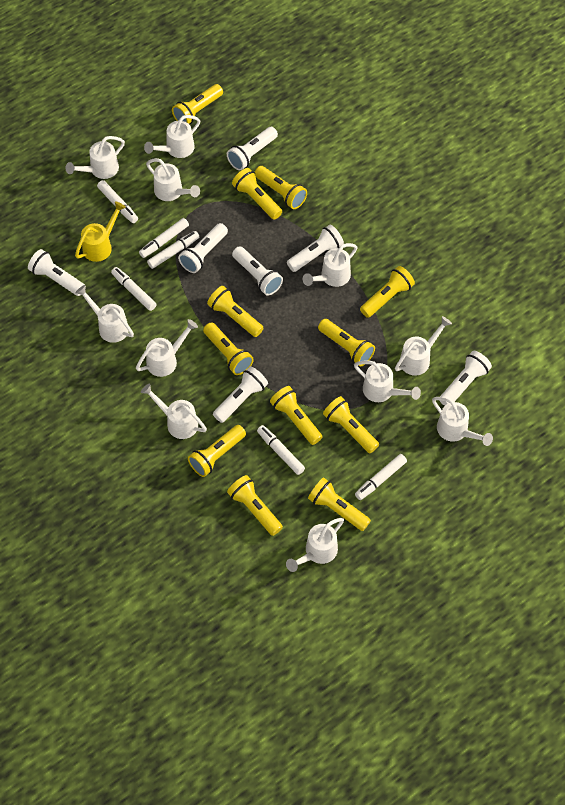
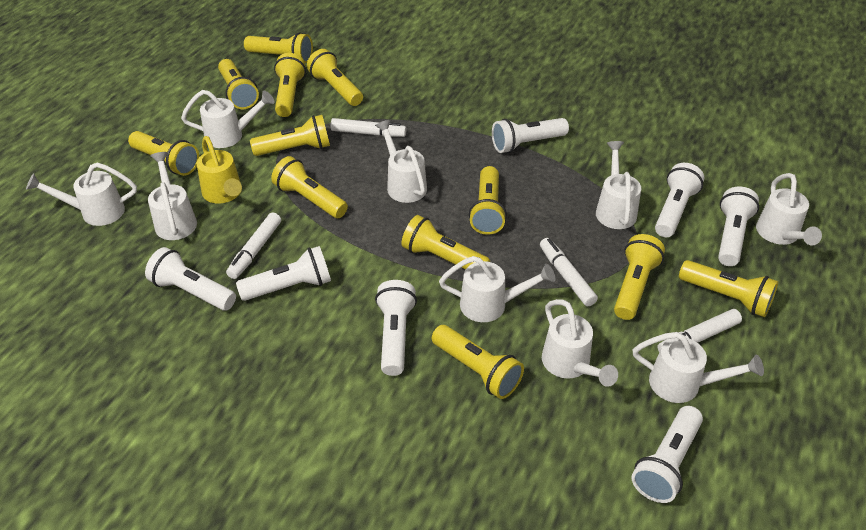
white marker: 6 -> 4
white watering can: 11 -> 9

